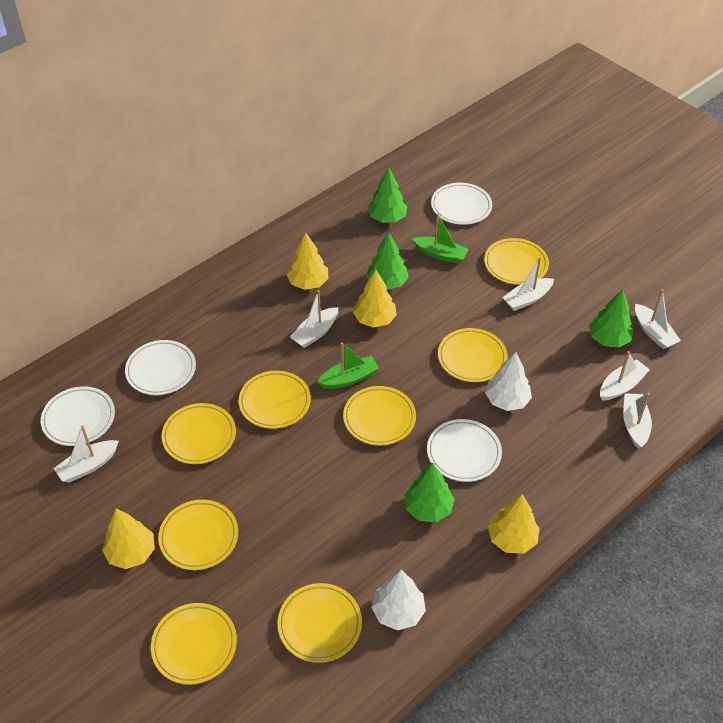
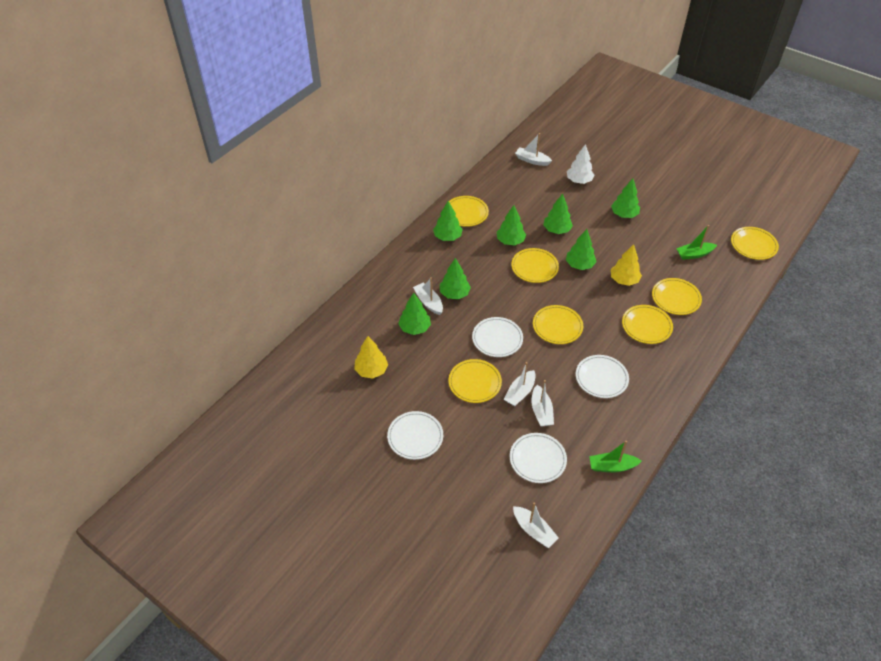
green tree: 4 -> 7
white boat: 6 -> 5
white tree: 2 -> 1
yellow plate: 8 -> 7
yellow tree: 4 -> 2

